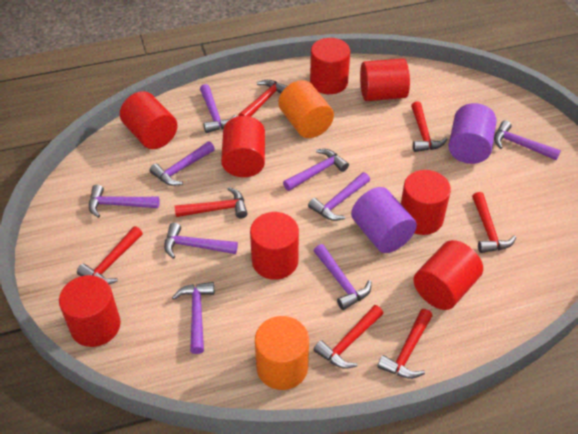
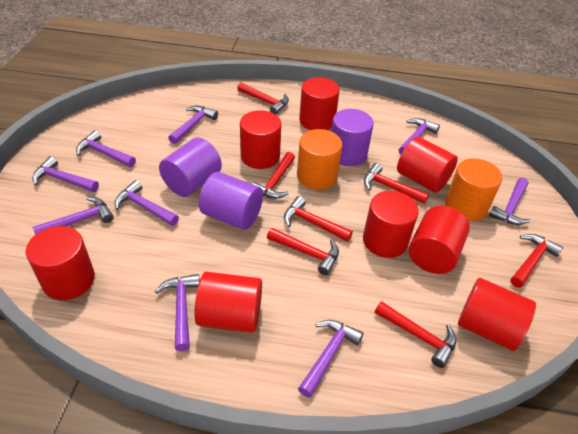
purple cylinder: 2 -> 3

